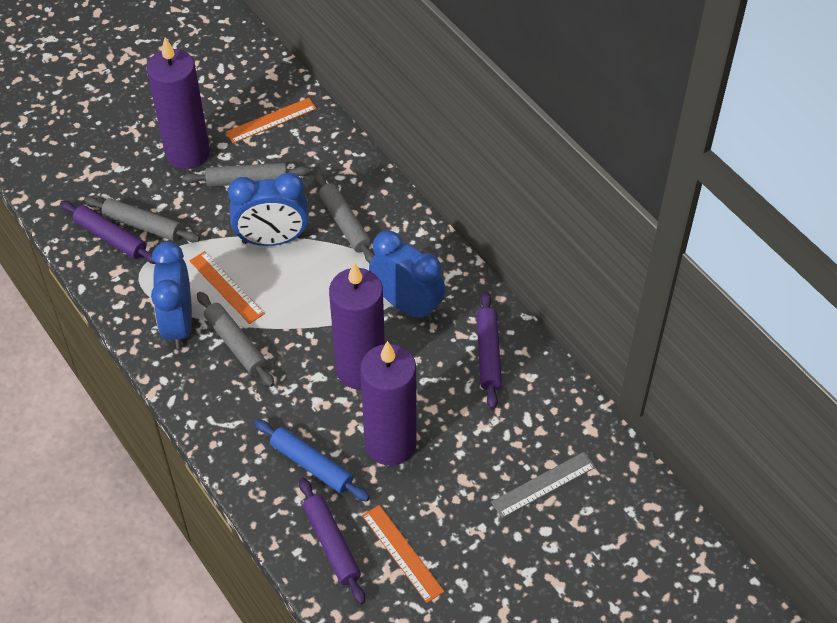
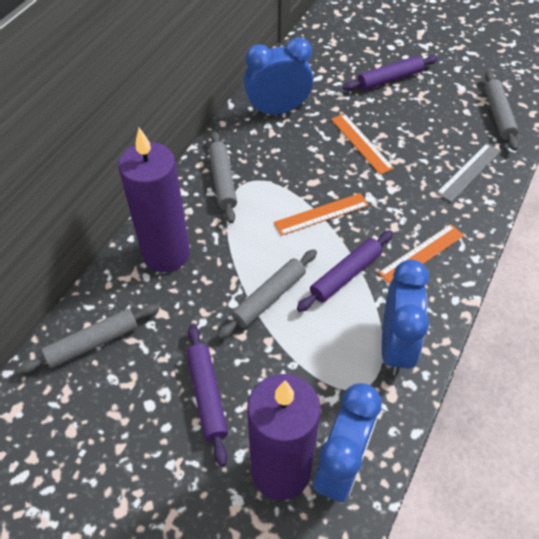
blue rolling pin: 1 -> 0
purple candle: 3 -> 2

